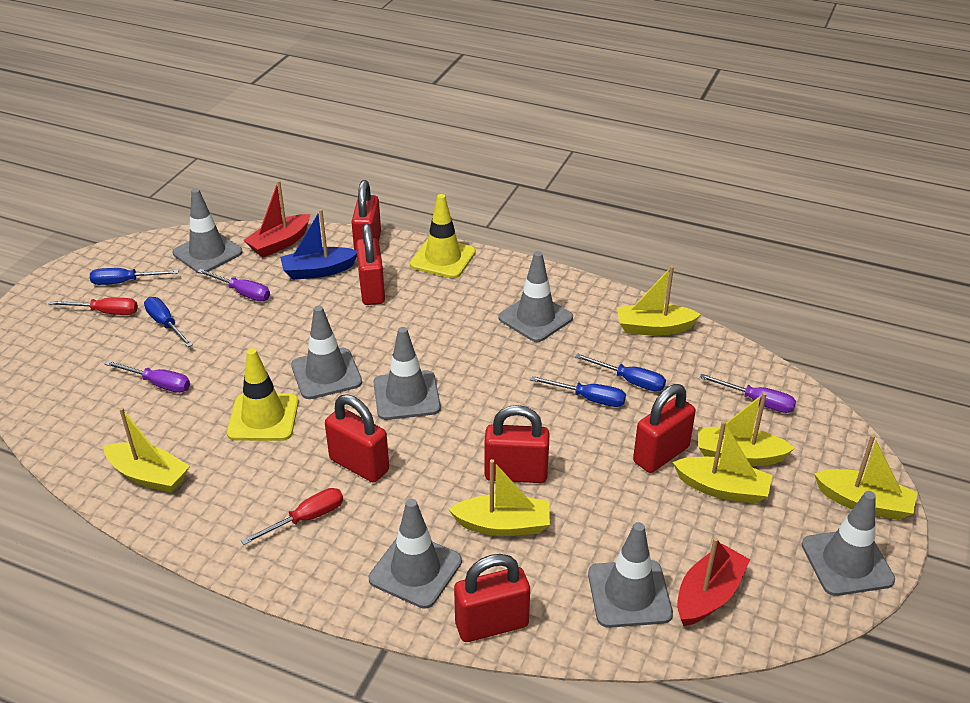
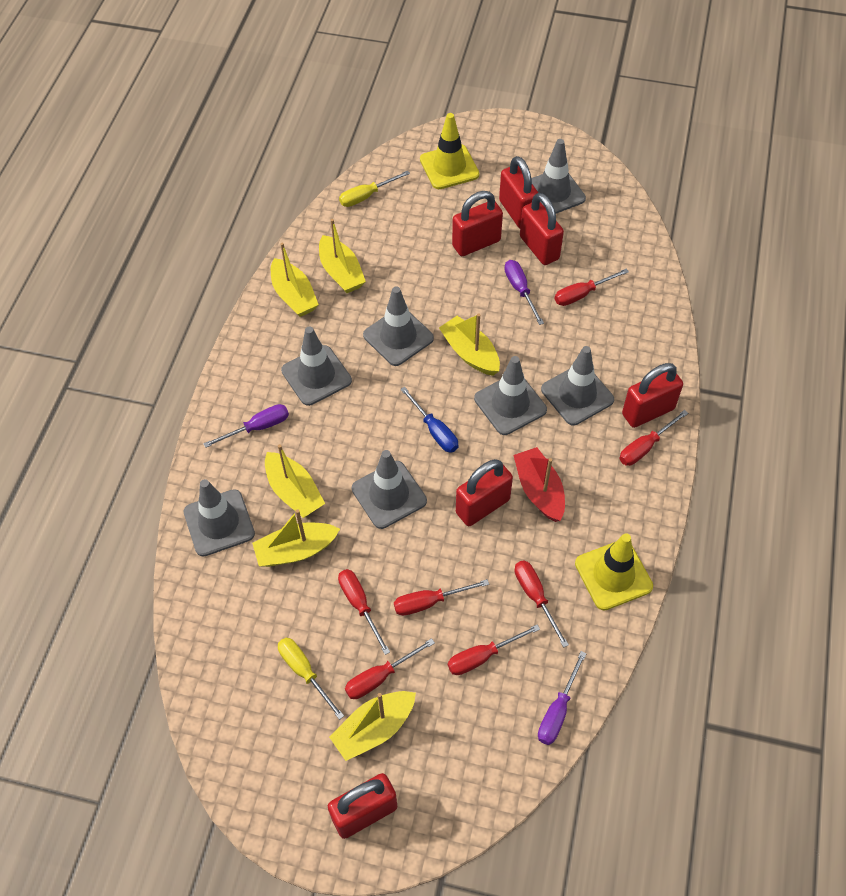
blue boat: 1 -> 0
blue screwdriver: 4 -> 1
red boat: 2 -> 1
red screwdriver: 2 -> 7
yellow screwdriver: 0 -> 2

